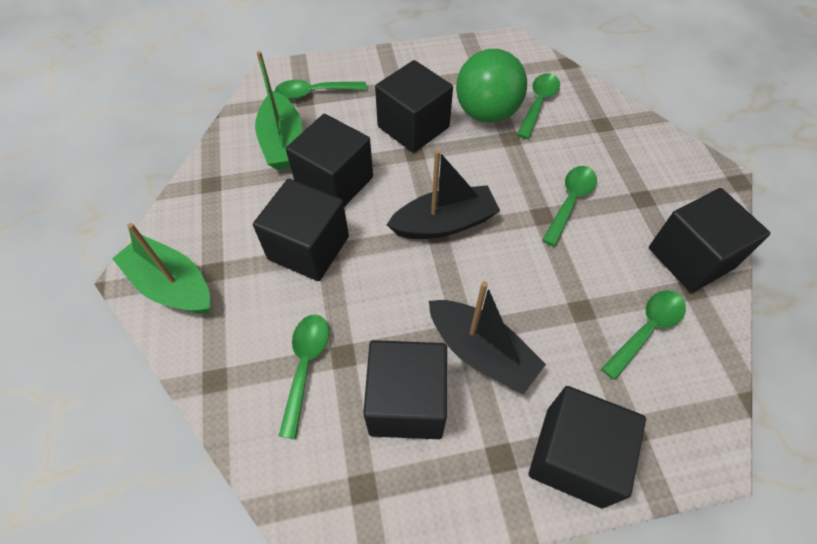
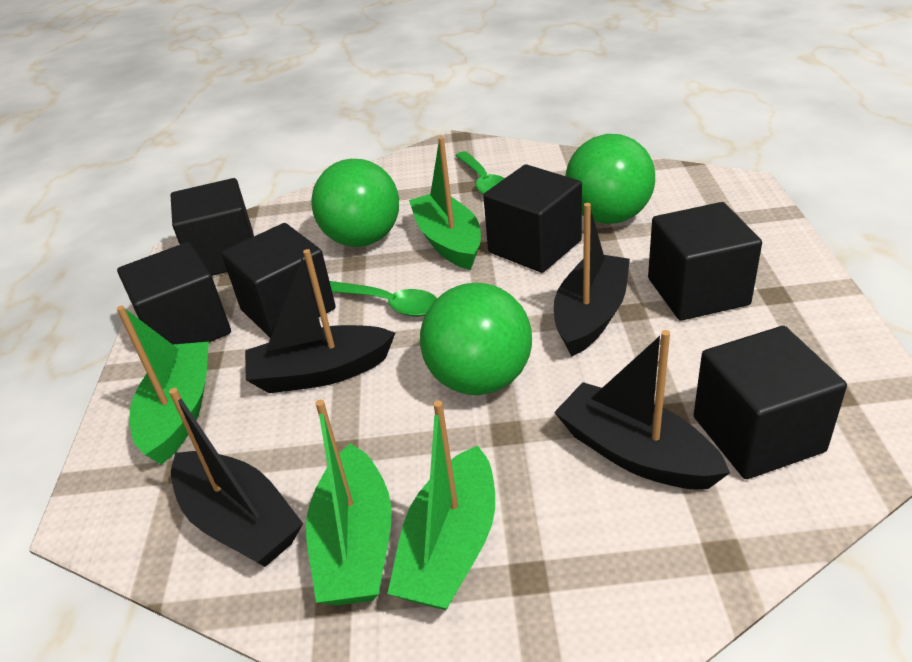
black boat: 2 -> 4
green ball: 1 -> 3
green boat: 2 -> 4
green spoon: 5 -> 2

